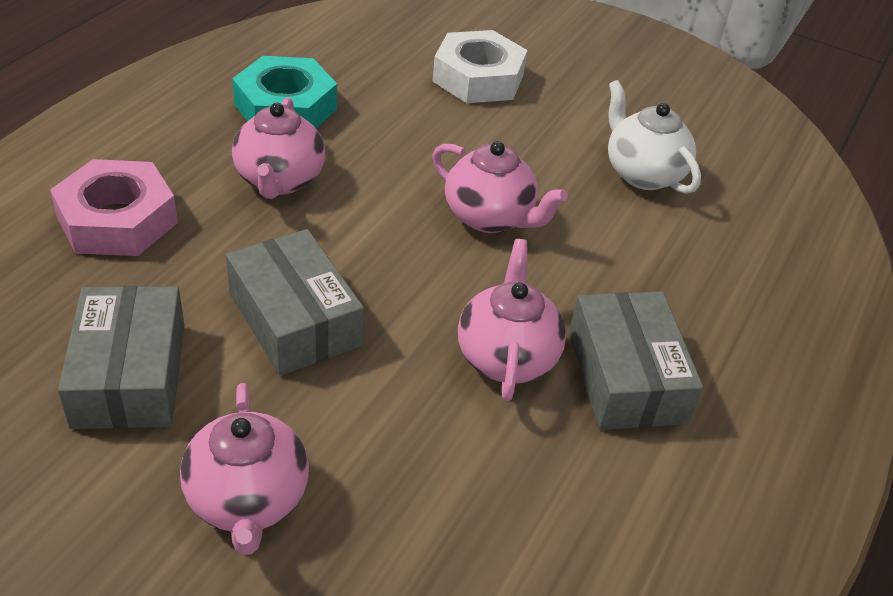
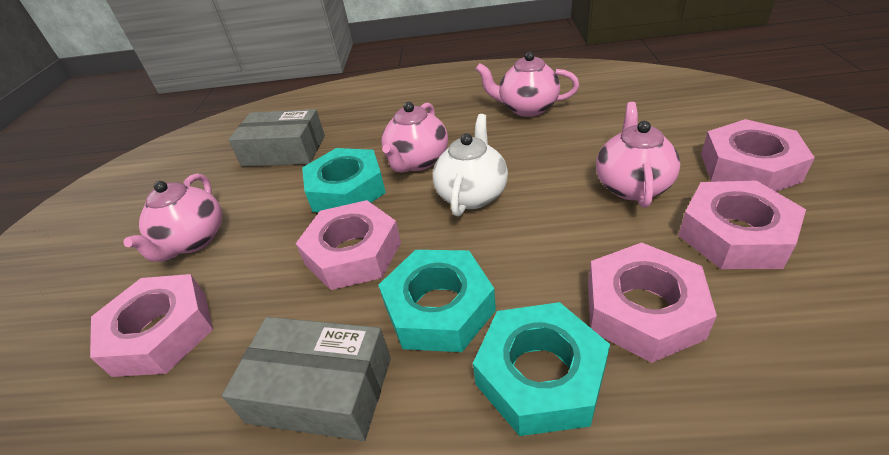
grey box: 3 -> 2
pink nut: 1 -> 5
turquoise nut: 1 -> 3
white nut: 1 -> 0

